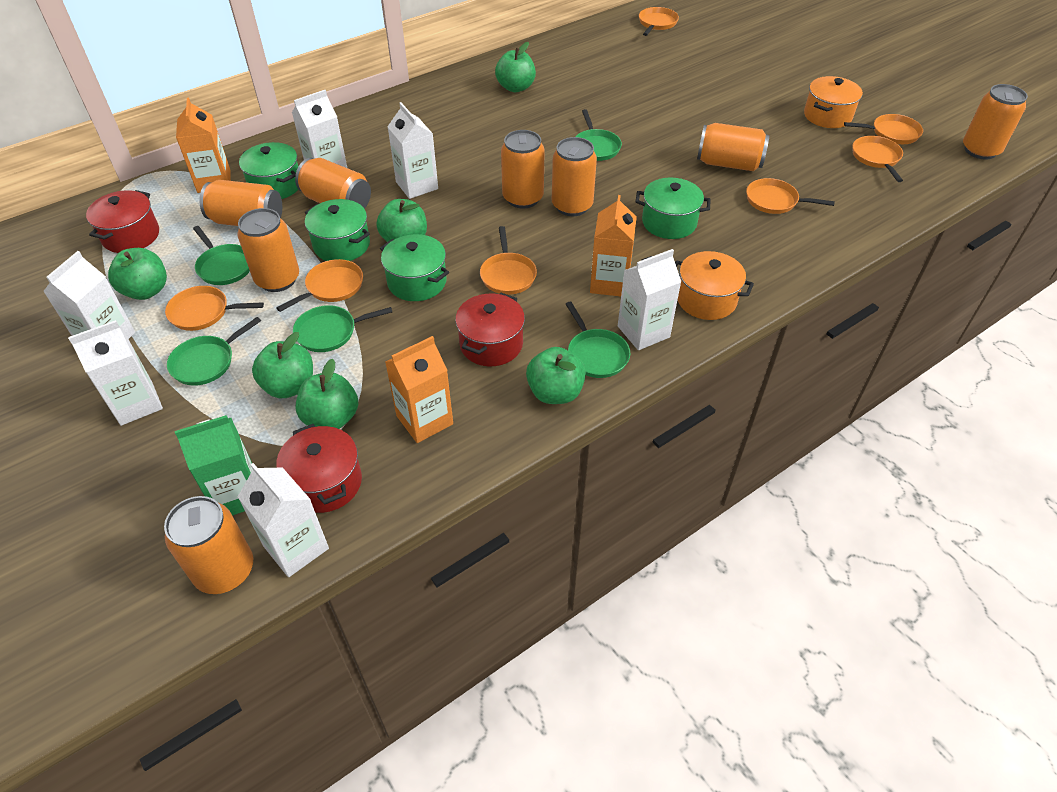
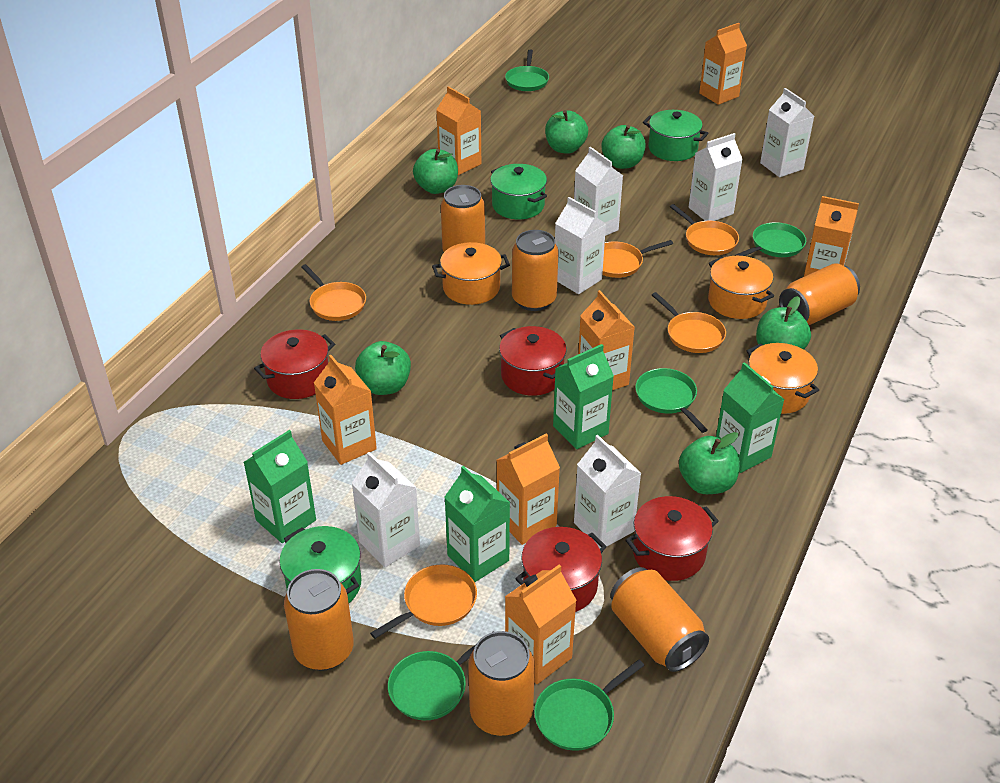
green carton: 1 -> 4
green pot: 4 -> 3
orange can: 8 -> 6
orange carton: 3 -> 7
orange pan: 7 -> 5
orange pot: 2 -> 3
red pot: 3 -> 4

